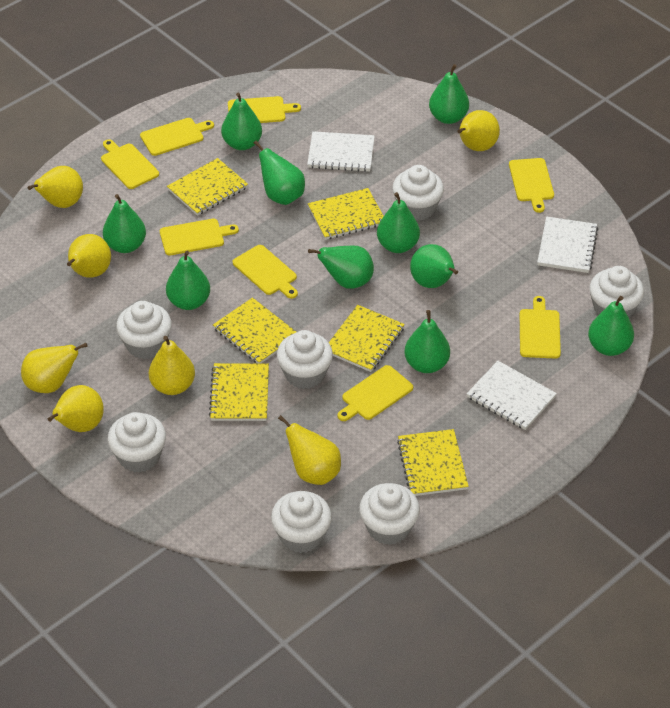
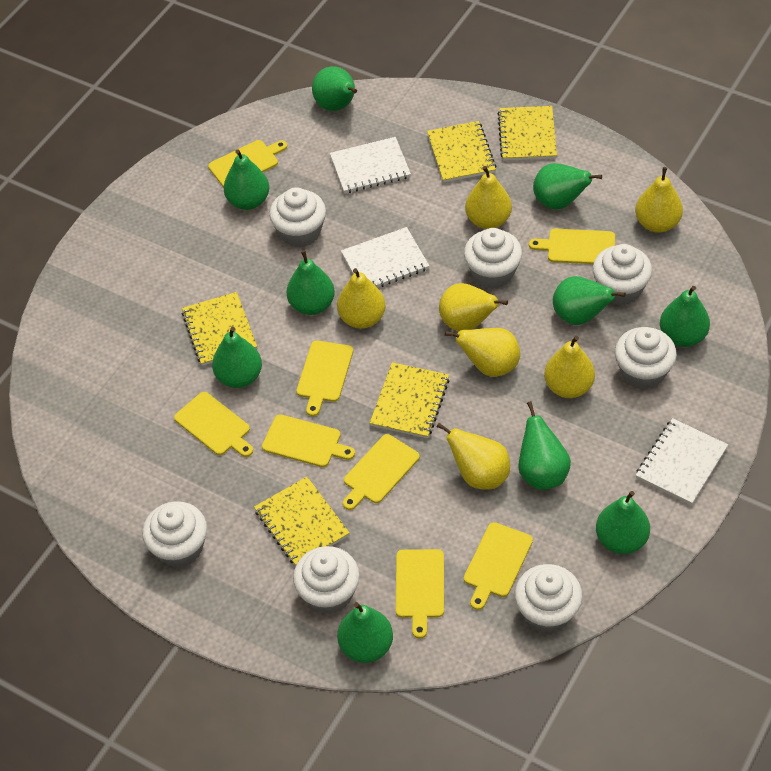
yellow notebook: 6 -> 5

